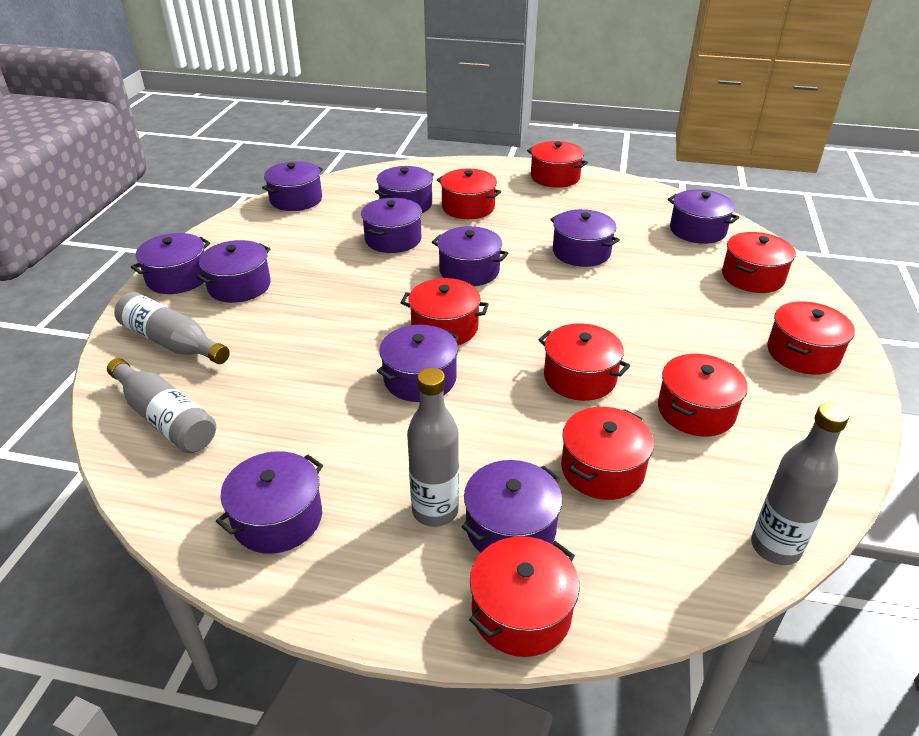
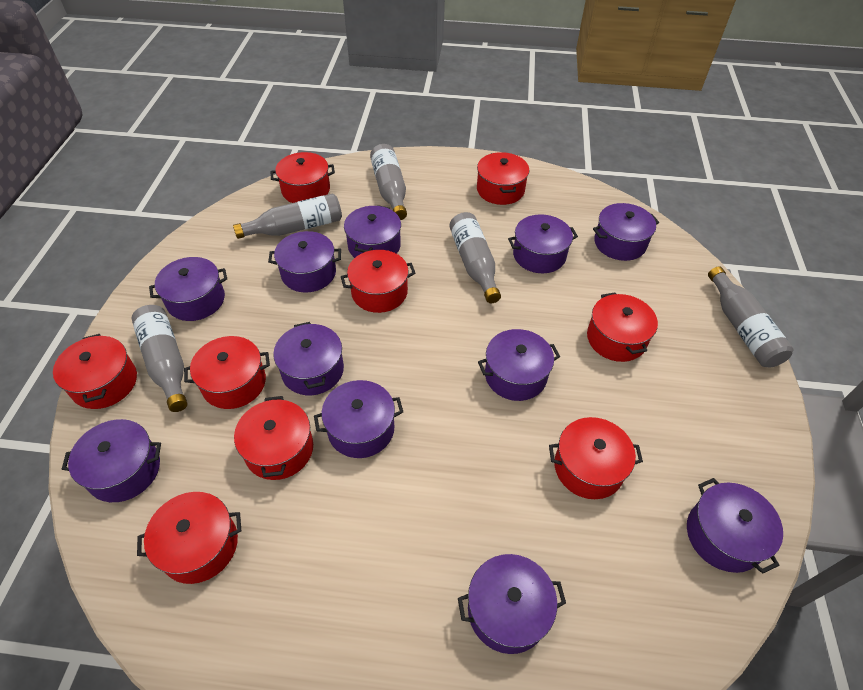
grey bottle: 4 -> 5

